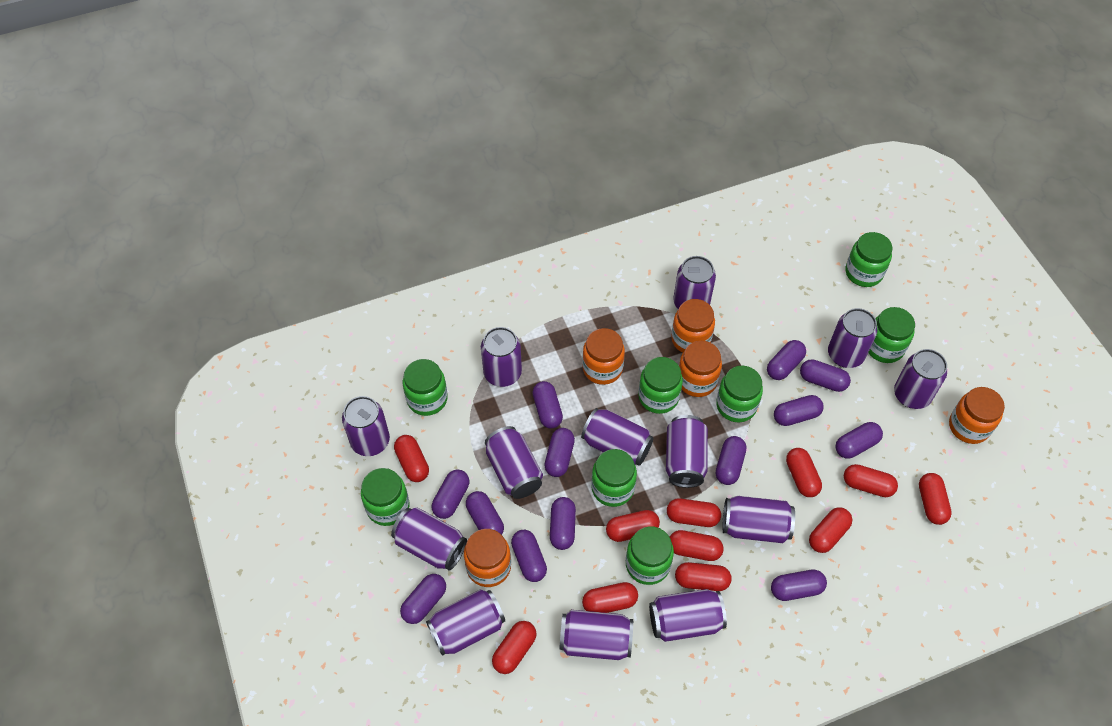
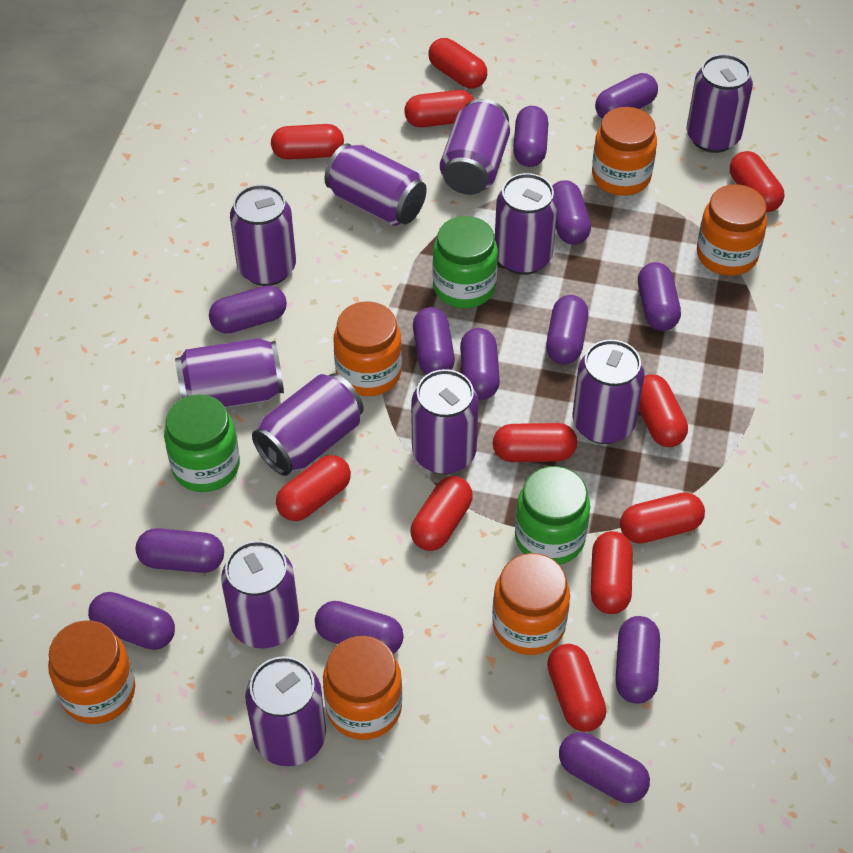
green jar: 8 -> 3
orange jar: 5 -> 6
purple can: 13 -> 11

